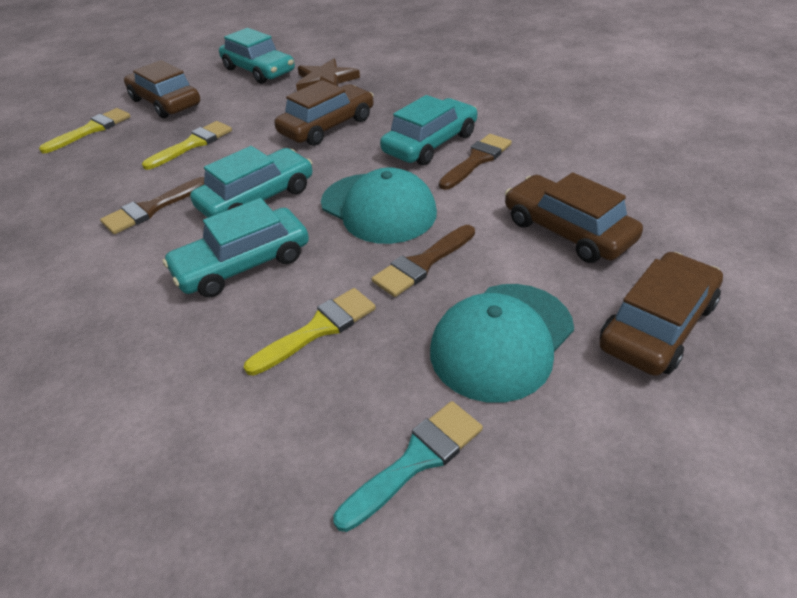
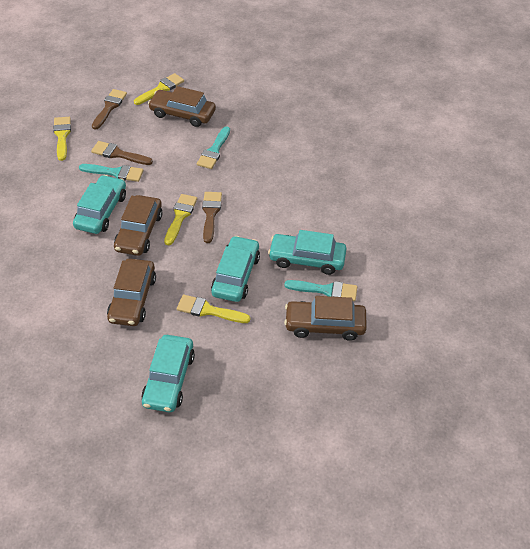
brown star: 1 -> 0
turquoise brush: 1 -> 3
turquoise cap: 2 -> 0
yellow brush: 3 -> 4

